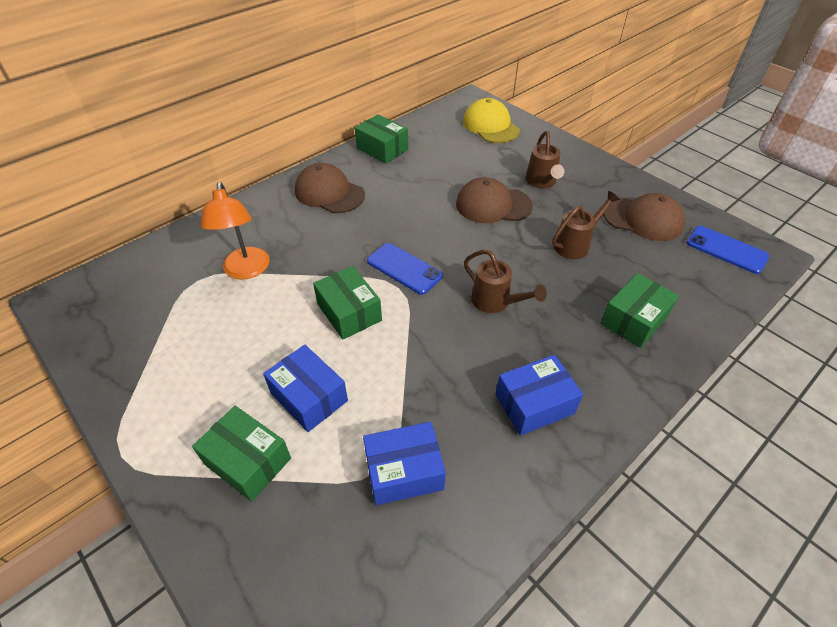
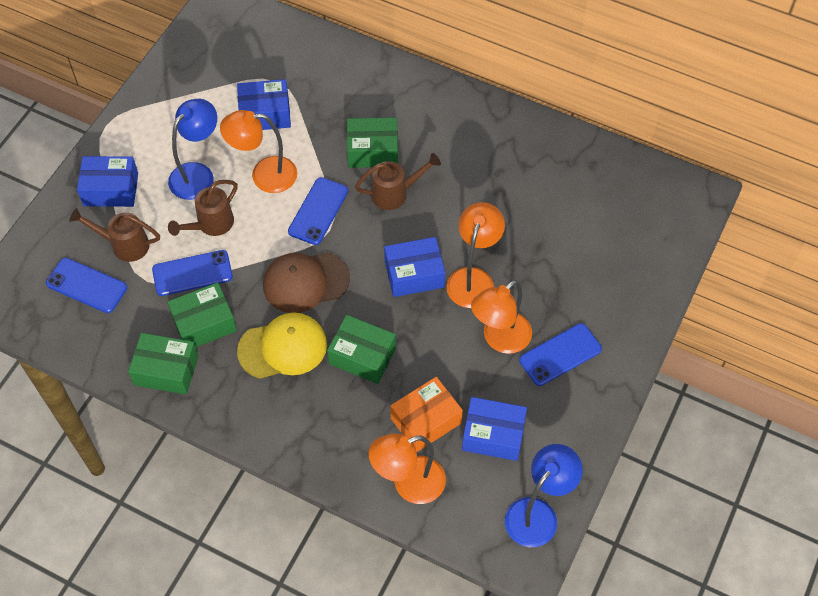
blue box: 3 -> 4
blue lamp: 0 -> 2
blue phone: 2 -> 4
brown cap: 3 -> 1
orange box: 0 -> 1
orange lamp: 1 -> 4

